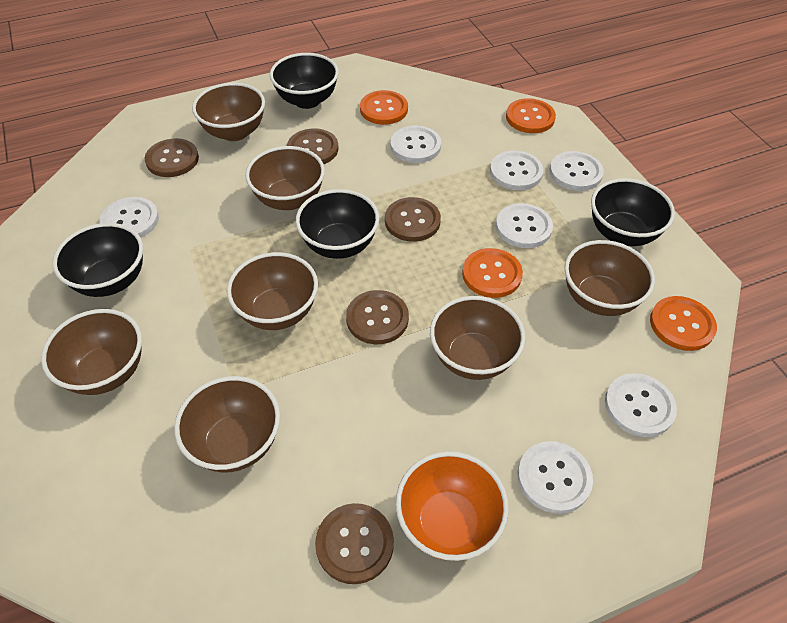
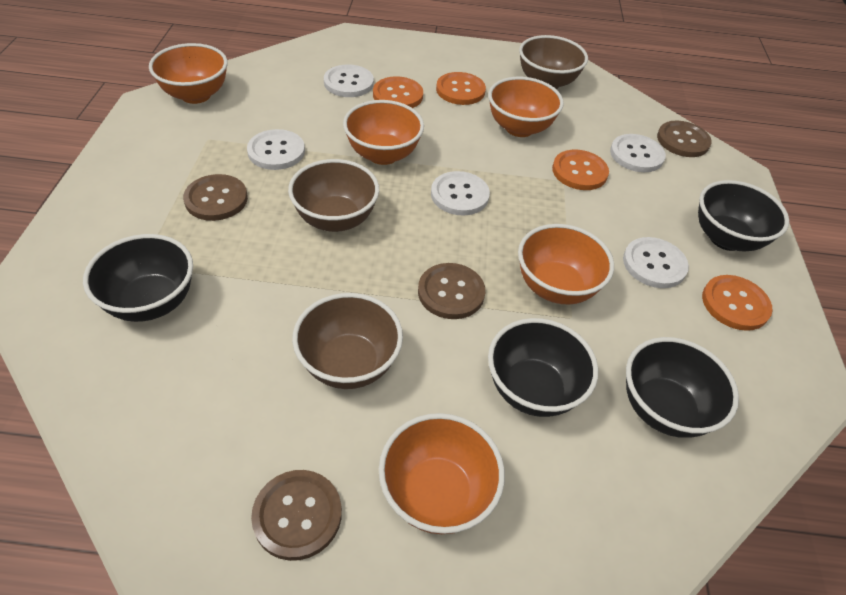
brown bowl: 7 -> 3
brown button: 5 -> 4
orange bowl: 1 -> 5
white button: 7 -> 5

